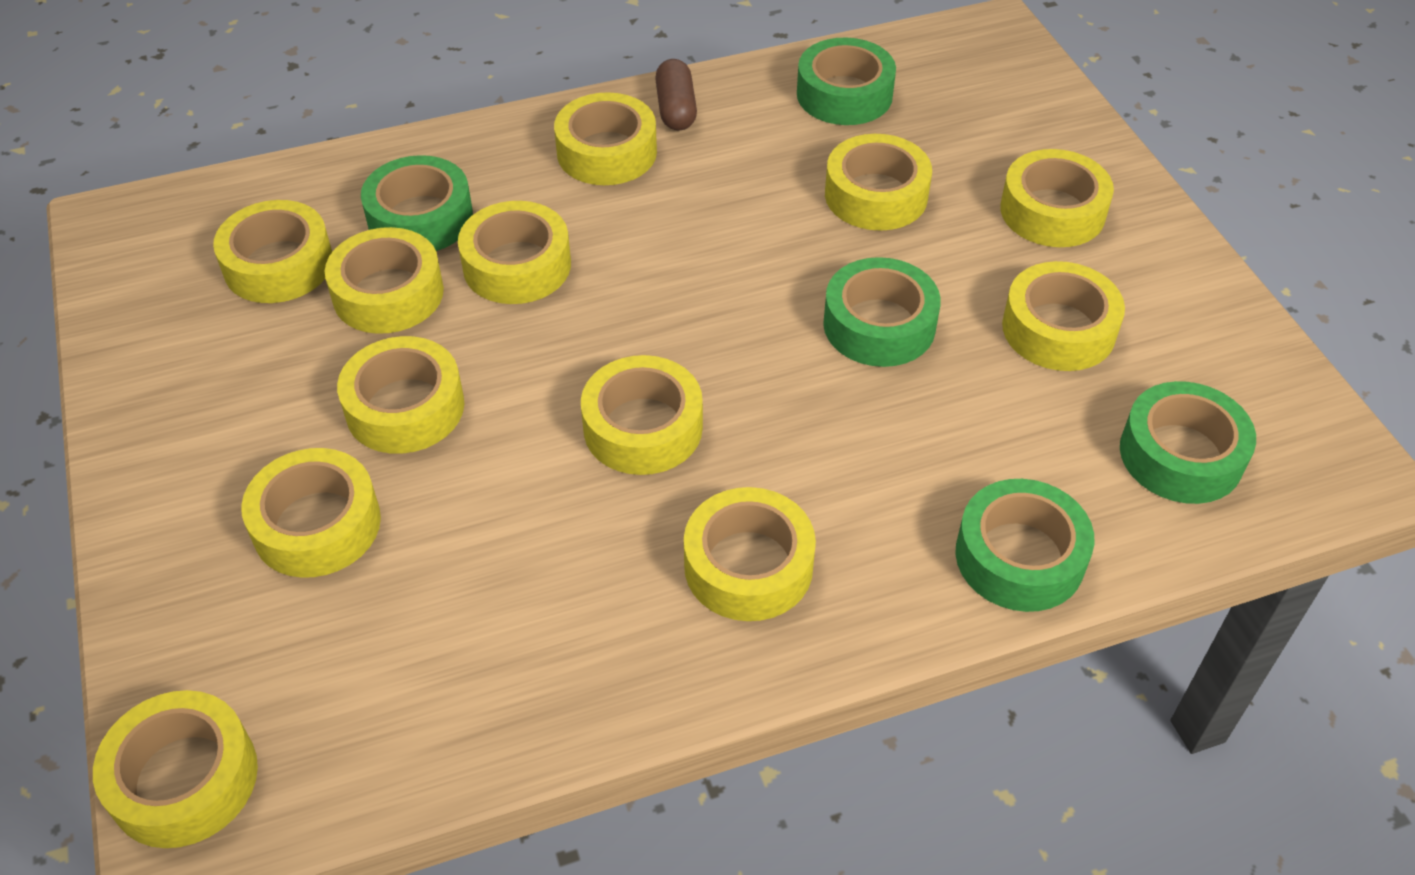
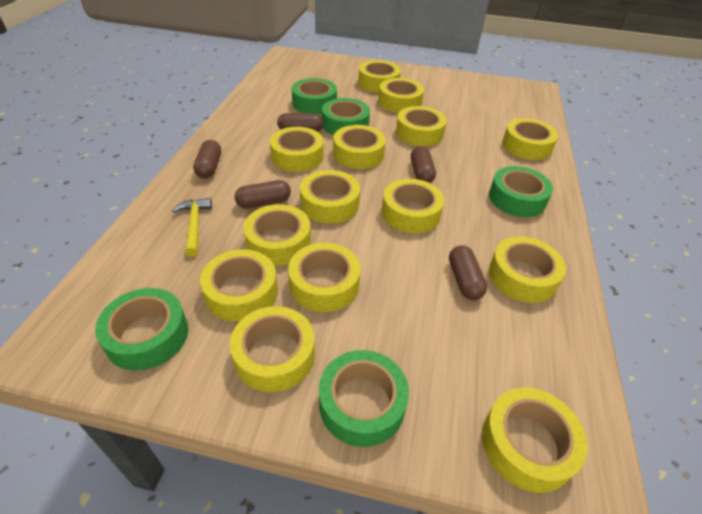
brown capsule: 1 -> 5
yellow hammer: 0 -> 1
yellow tape: 12 -> 14

